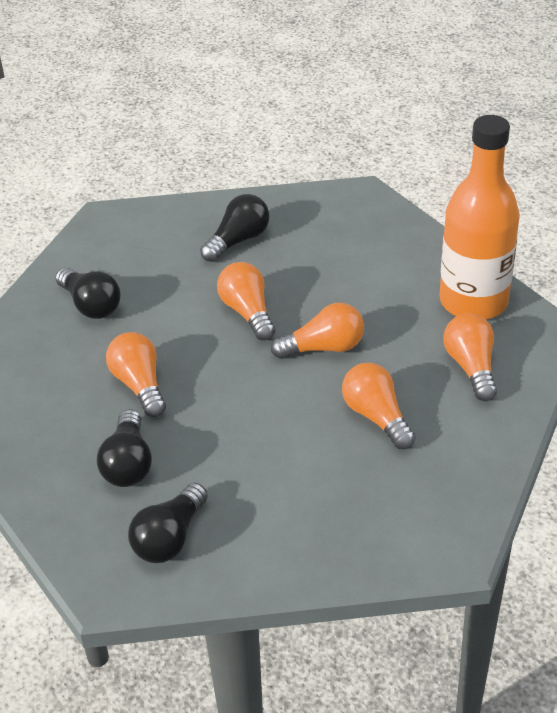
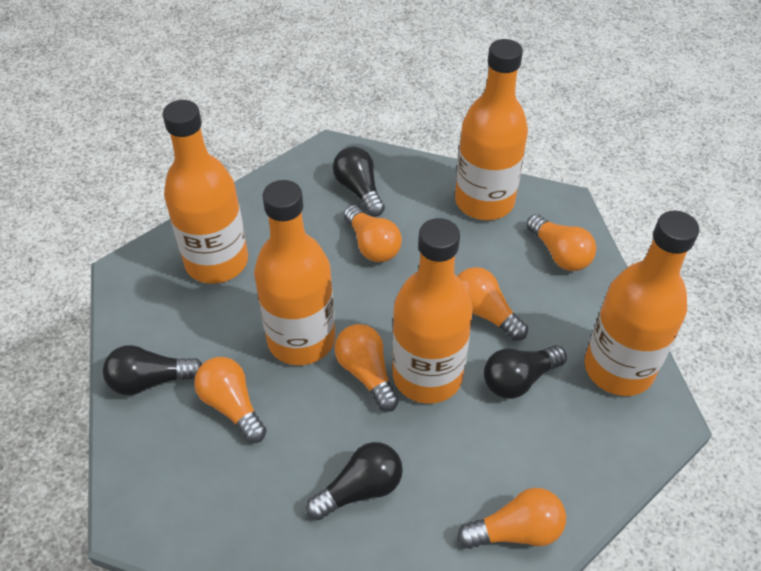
orange bottle: 1 -> 5
orange light bulb: 5 -> 6

